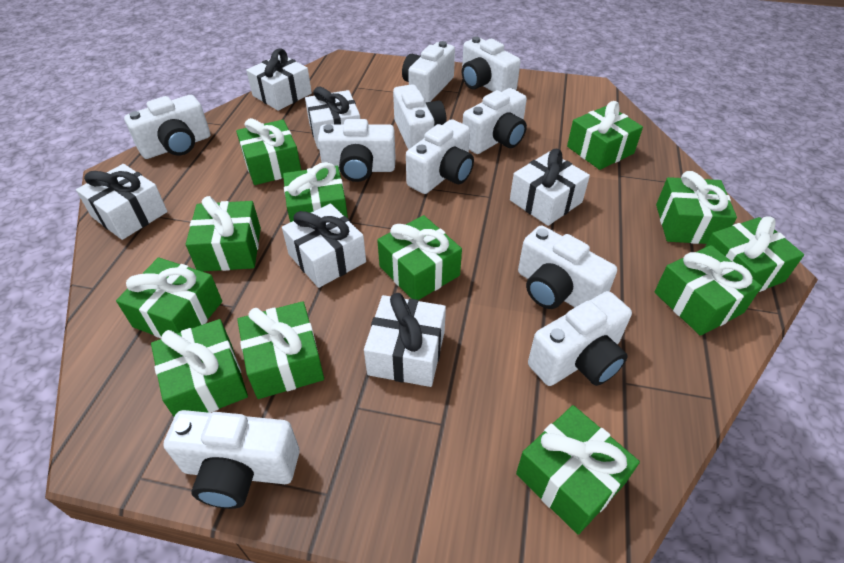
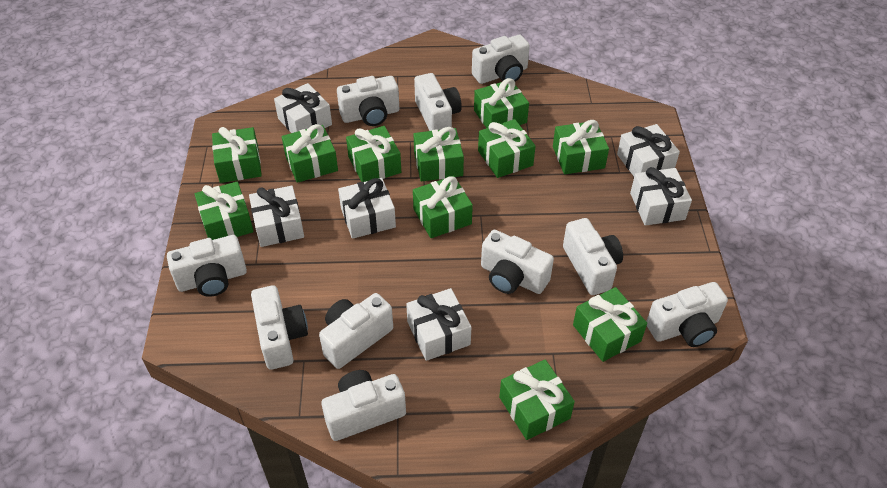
green gift: 12 -> 11

